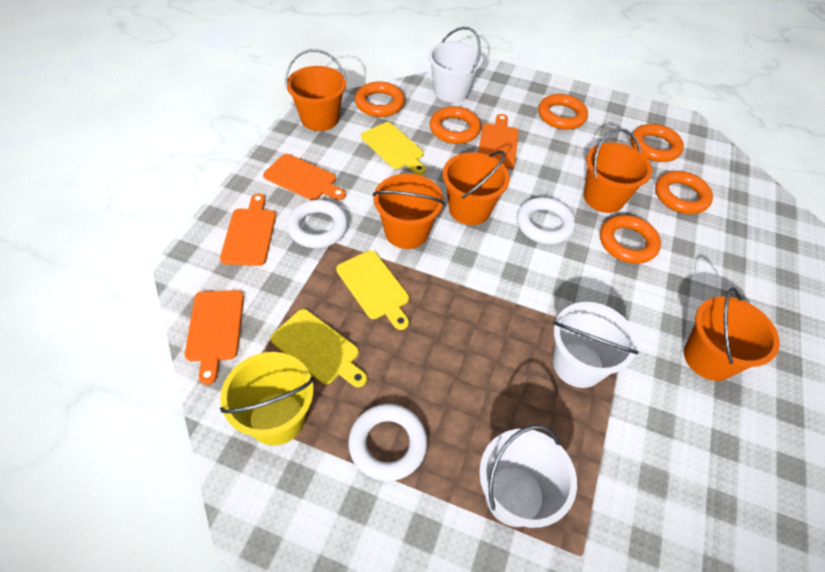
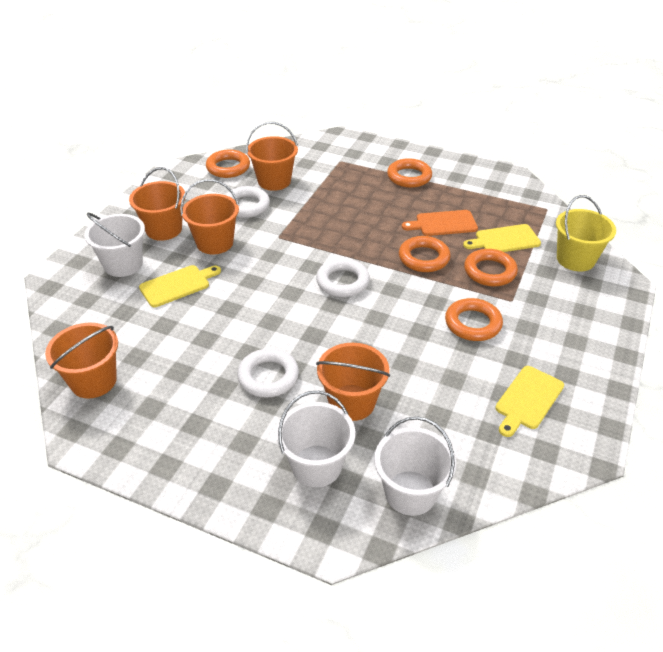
orange cutting board: 4 -> 1
orange ring: 6 -> 5

